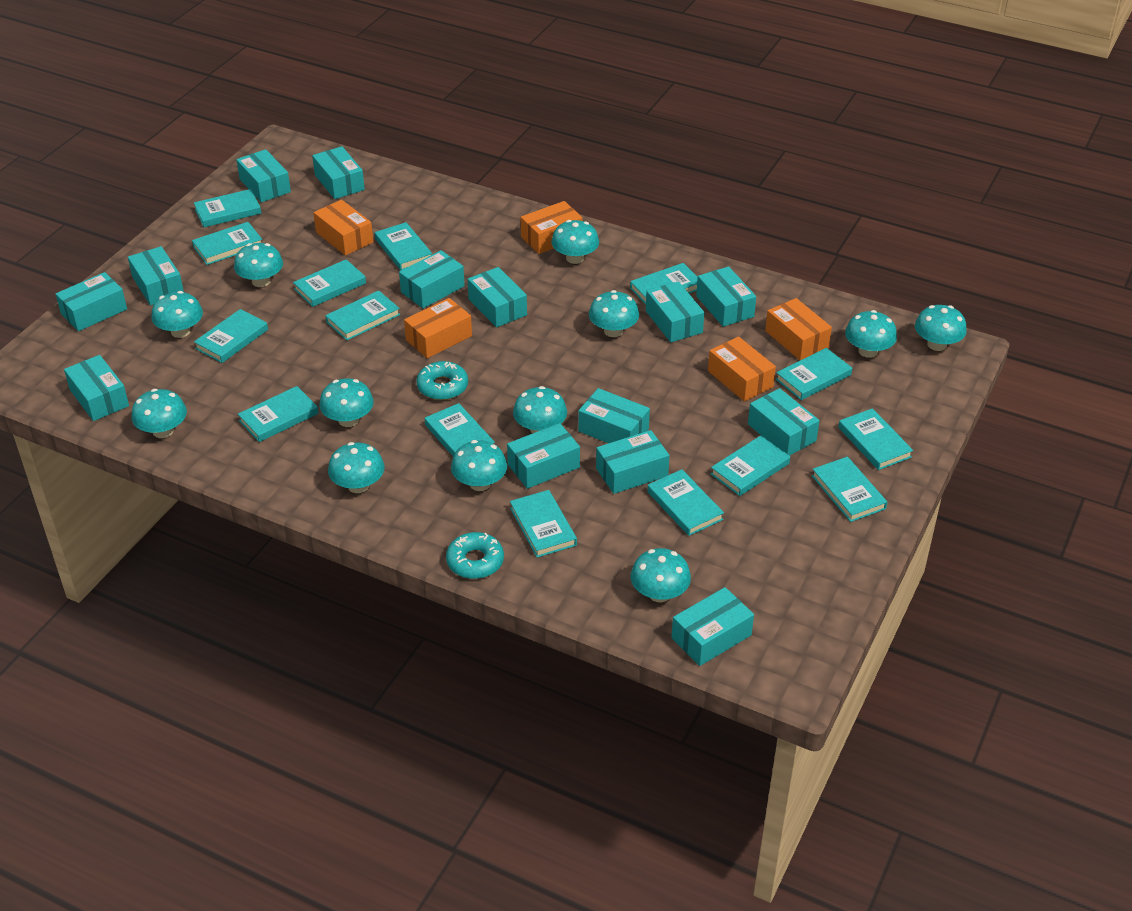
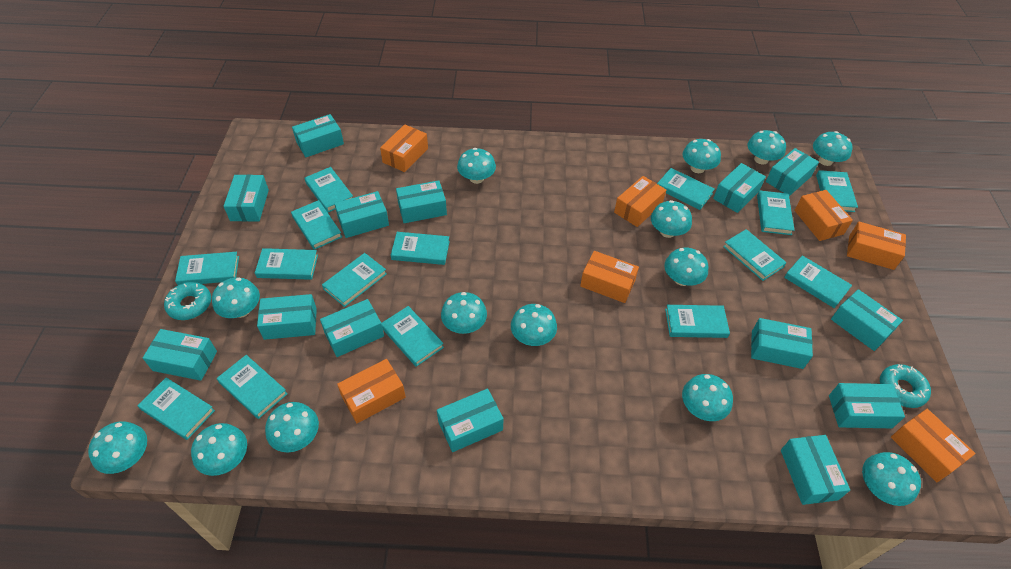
orange box: 5 -> 7
turquoise mushroom: 12 -> 14

